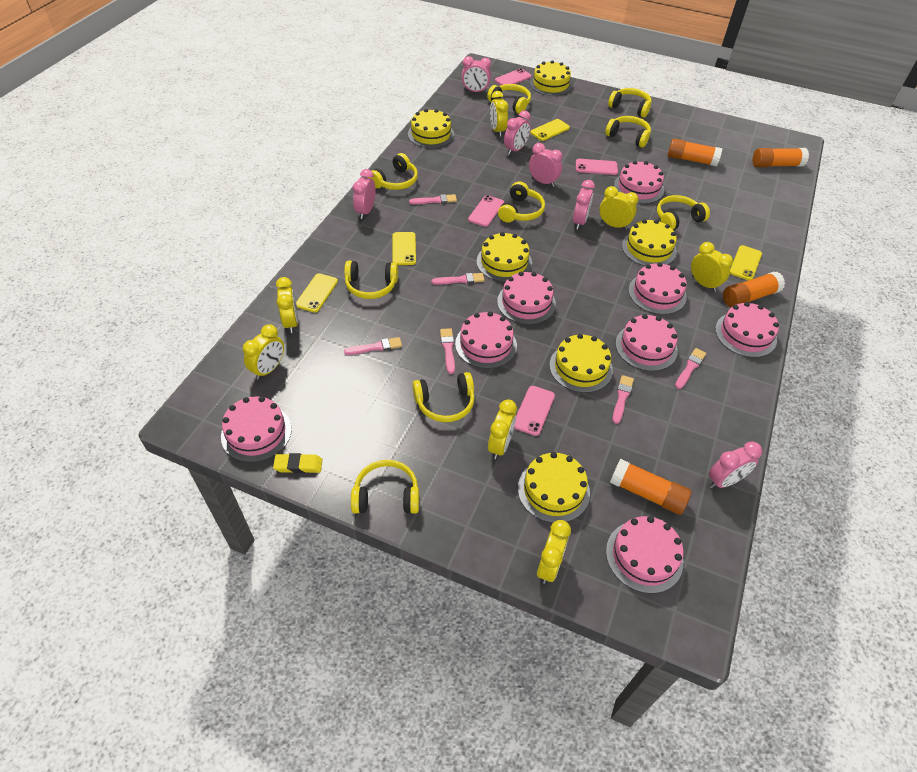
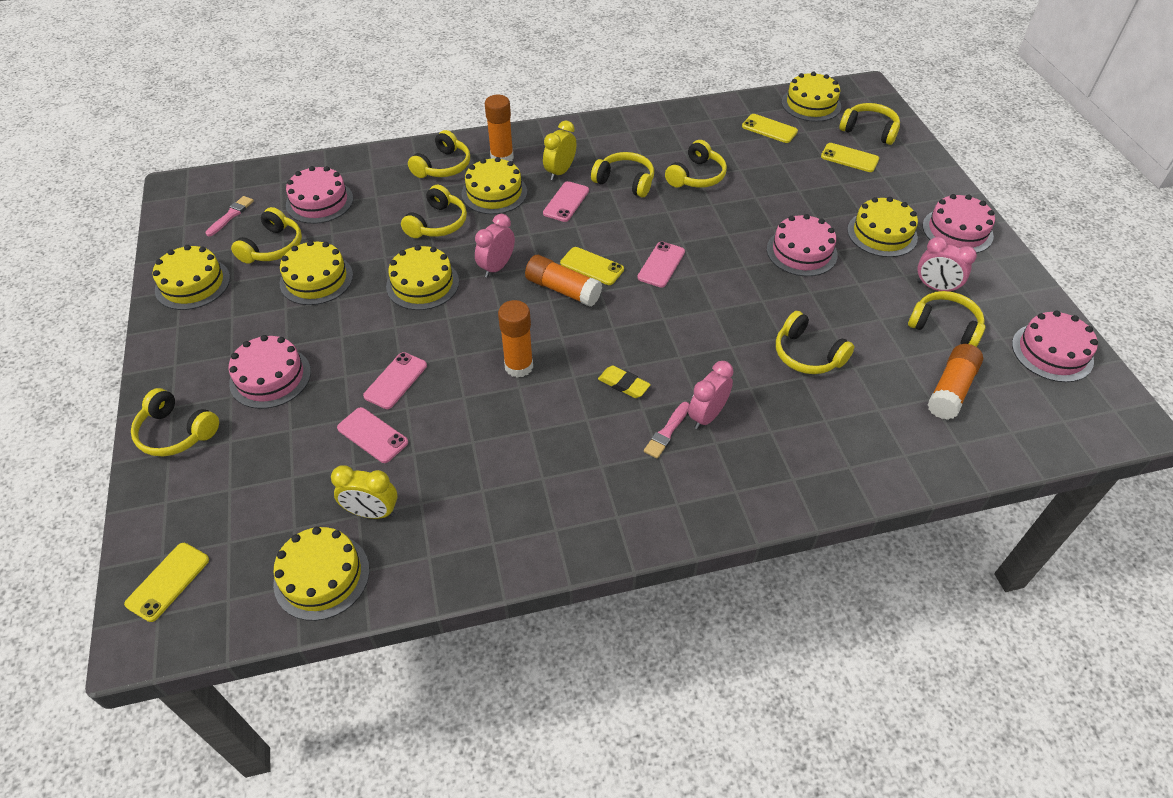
pink brush: 6 -> 2
pink cake: 8 -> 5
pink clock: 6 -> 3
yellow cake: 6 -> 7
yellow clock: 7 -> 2

